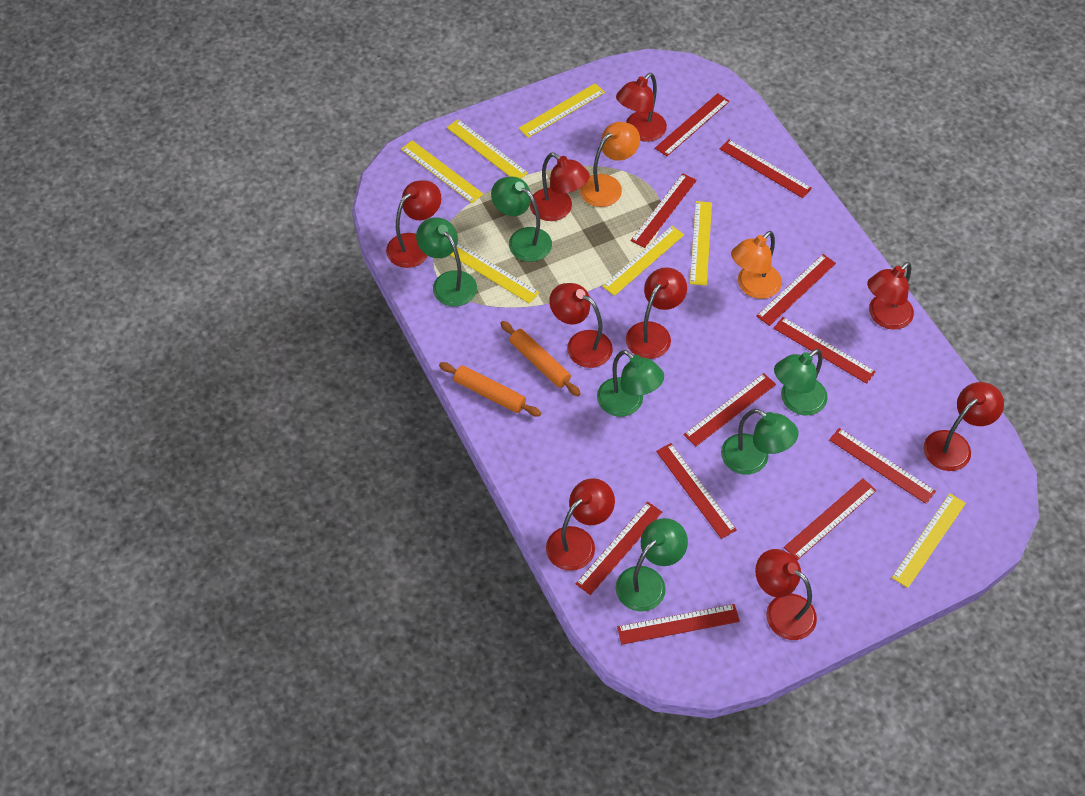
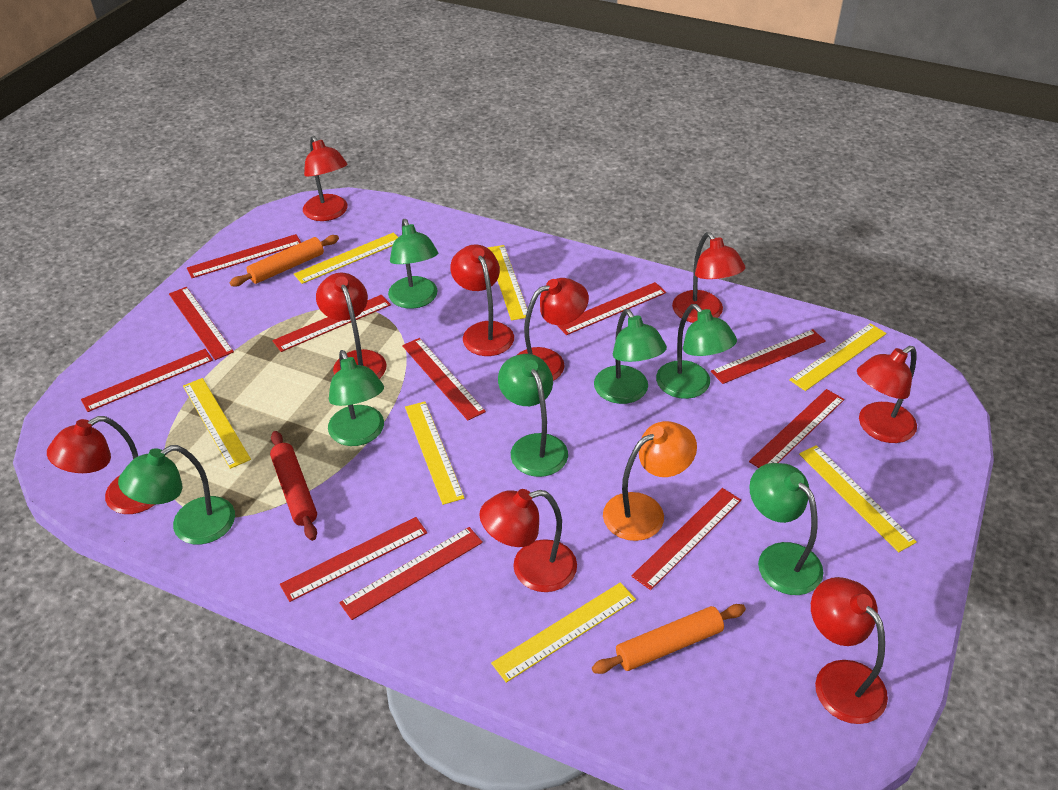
green lamp: 6 -> 7
orange lamp: 2 -> 1
red rolling pin: 0 -> 1

